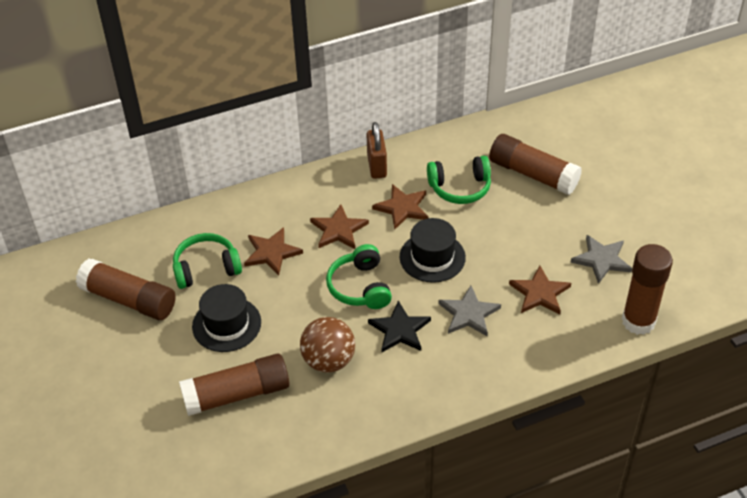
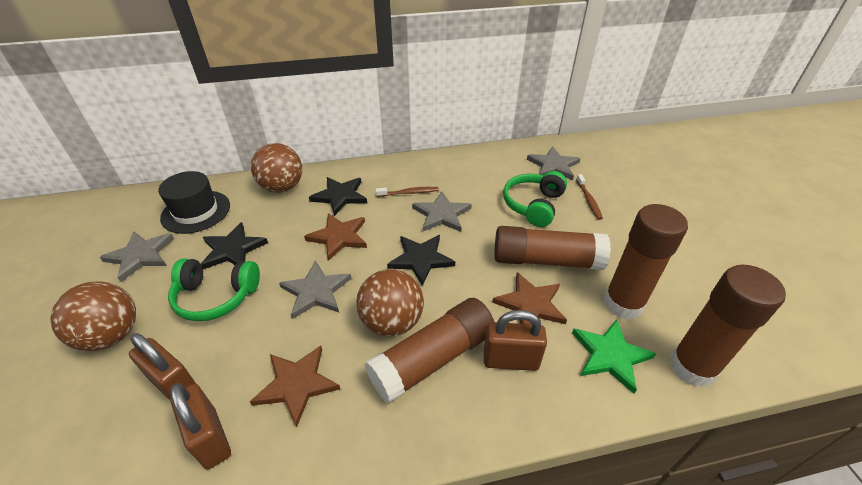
black hat: 2 -> 1
black star: 1 -> 3
brown ball: 1 -> 3
brown padlock: 1 -> 3
brown star: 4 -> 3
brown toothbrush: 0 -> 2
green headphones: 3 -> 2
green star: 0 -> 1
grey star: 2 -> 4

